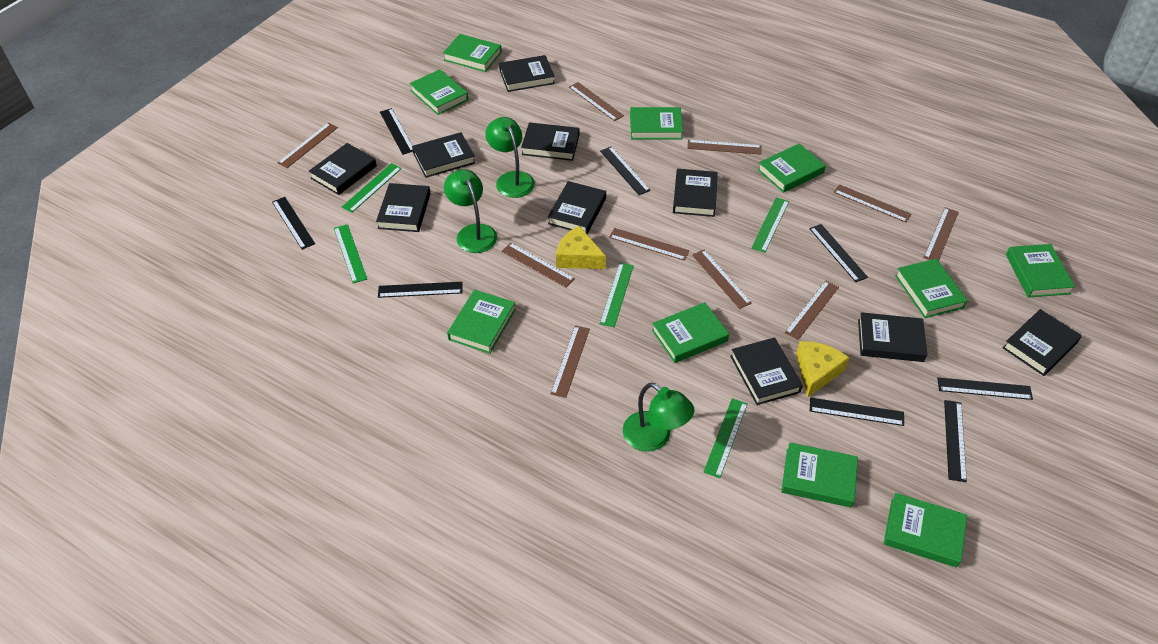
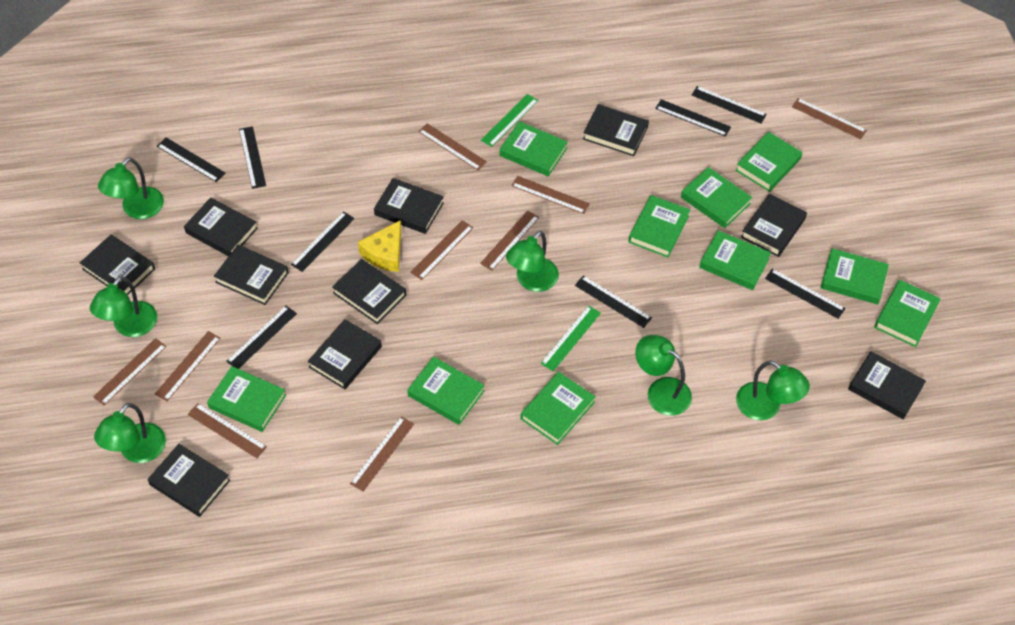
brown ruler: 10 -> 9
green lamp: 3 -> 6
green ruler: 5 -> 2
yellow cheese: 2 -> 1

